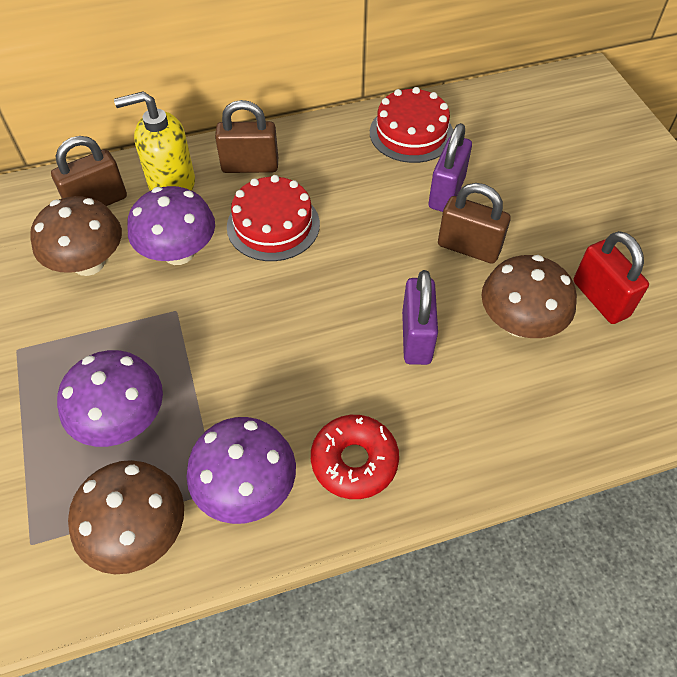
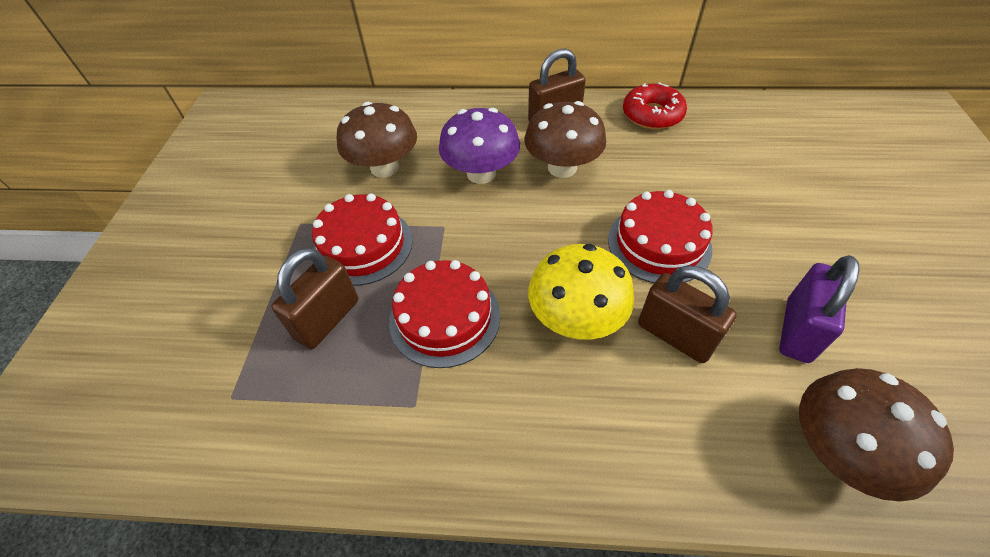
purple mushroom: 3 -> 1
purple padlock: 2 -> 1
red cake: 2 -> 3
red padlock: 1 -> 0
yellow mushroom: 0 -> 1
yellow soap dispenser: 1 -> 0

